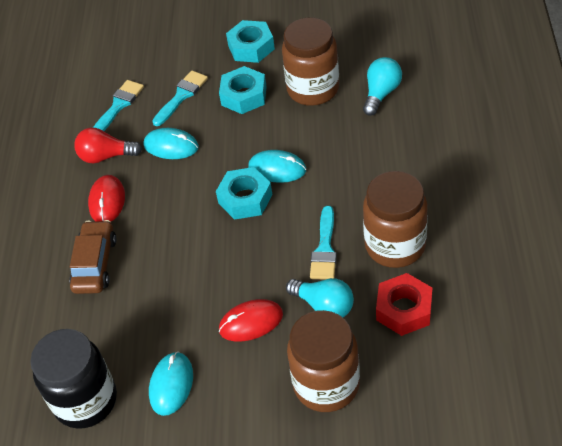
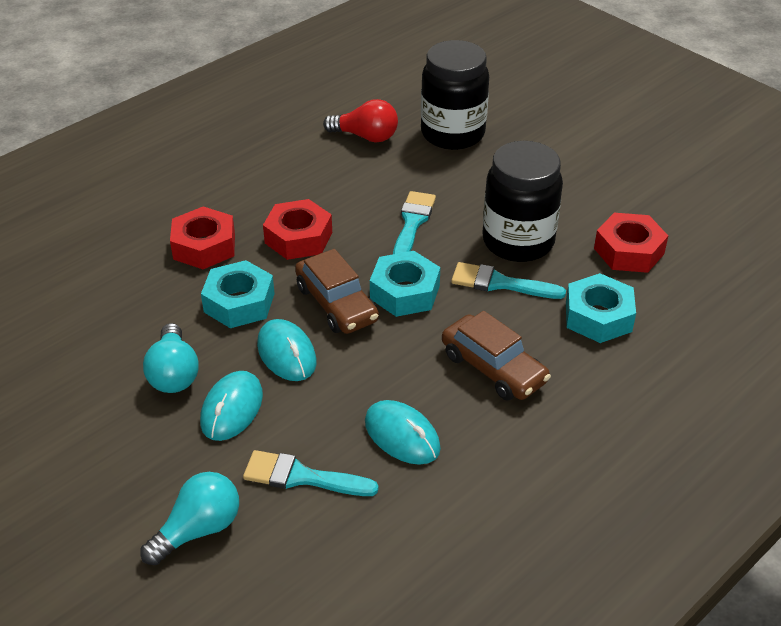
black jar: 1 -> 2
brown car: 1 -> 2
brown jar: 3 -> 0
red mouse: 2 -> 0
red nut: 1 -> 3

